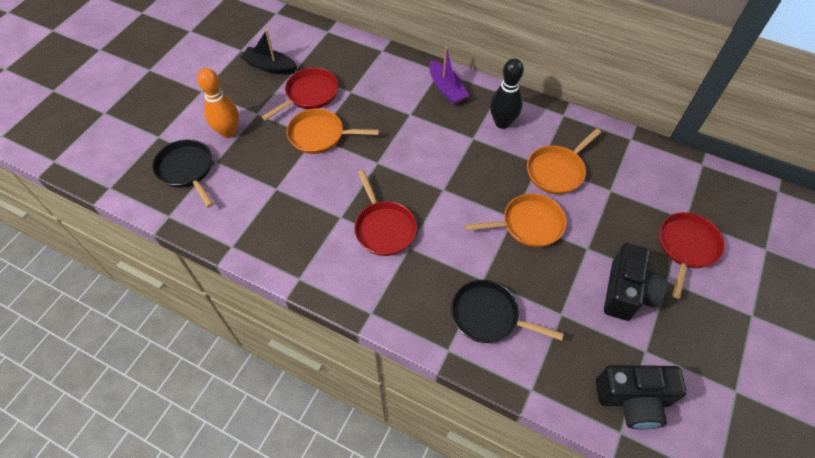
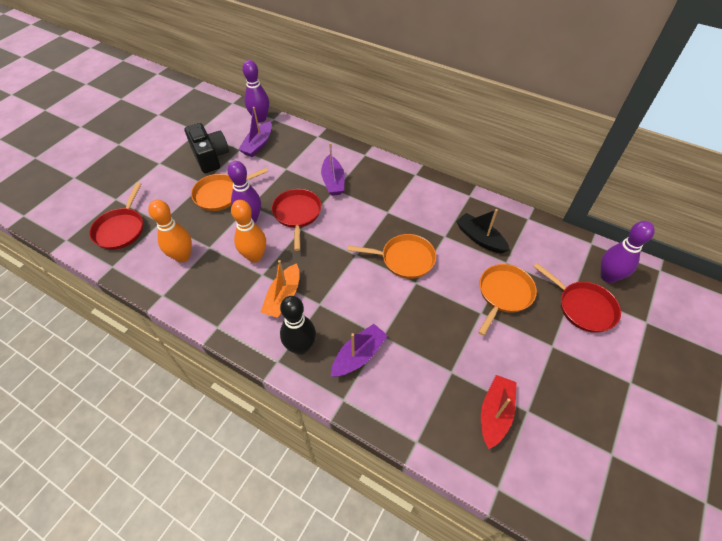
black camera: 2 -> 1
black pan: 2 -> 0
orange boat: 0 -> 1
orange bowling pin: 1 -> 2
purple boat: 1 -> 3
purple bowling pin: 0 -> 3
red boat: 0 -> 1

